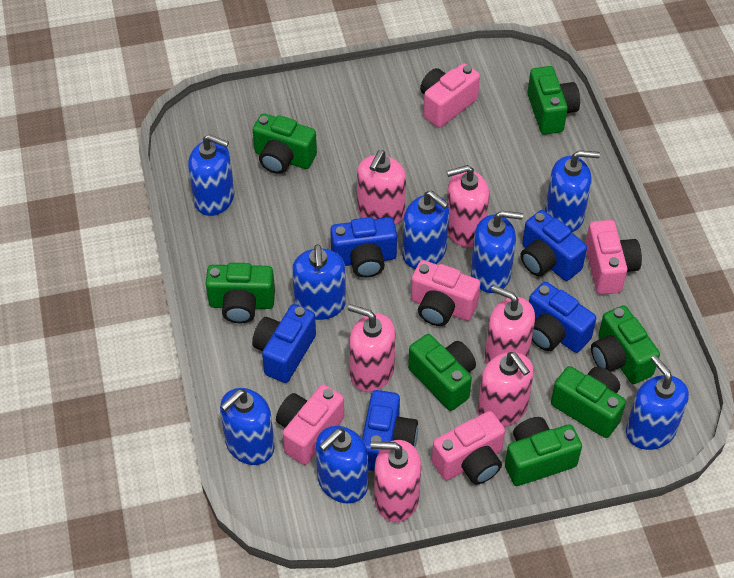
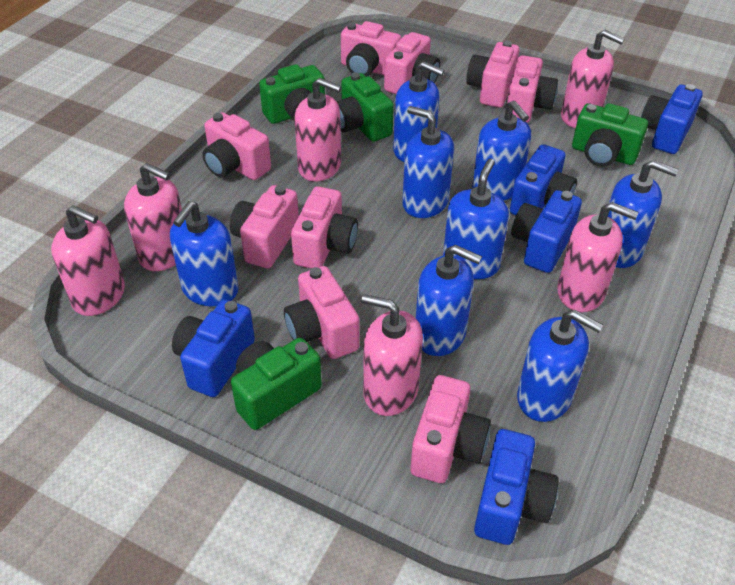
green camera: 7 -> 4
pink camera: 5 -> 9

